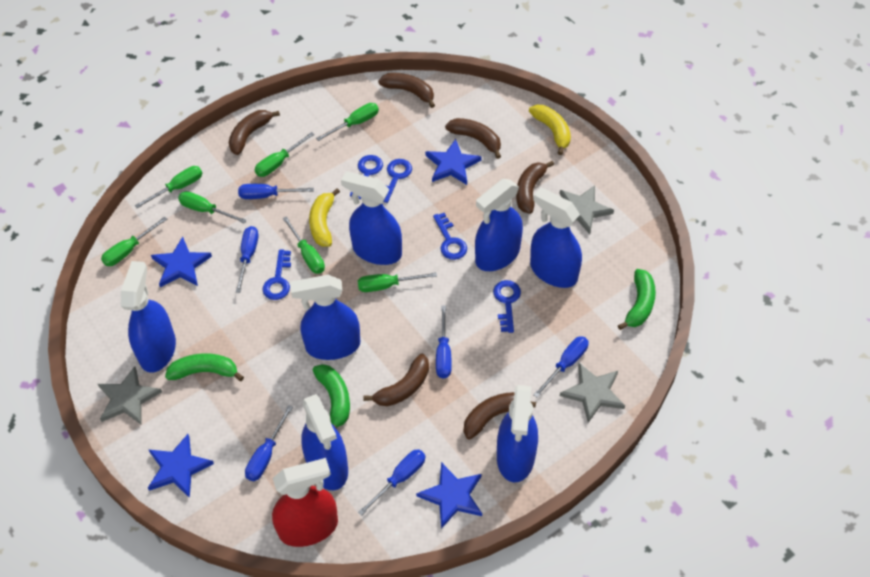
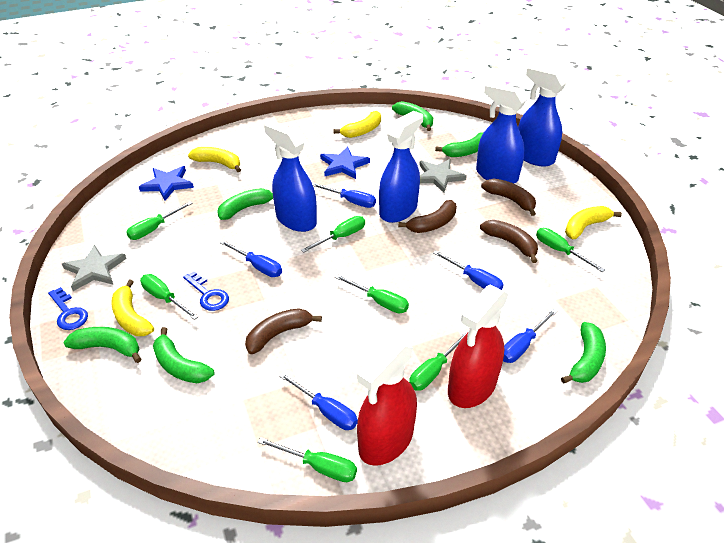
blue key: 5 -> 2
blue screwdriver: 6 -> 5
blue spray bottle: 7 -> 4
blue star: 4 -> 2
brown banana: 6 -> 4
green banana: 3 -> 6
grey star: 3 -> 2
red spray bottle: 1 -> 2
yellow banana: 2 -> 4

